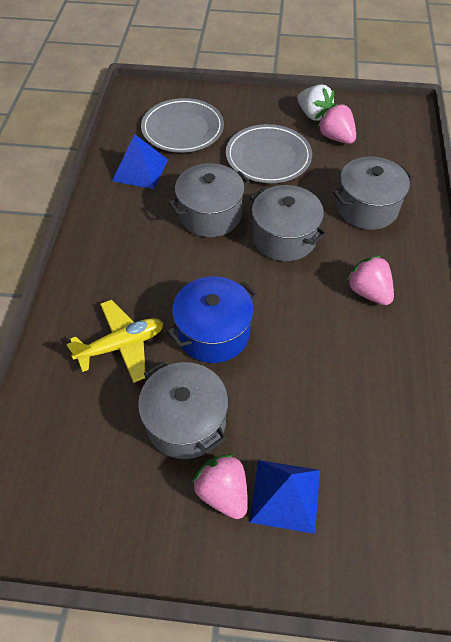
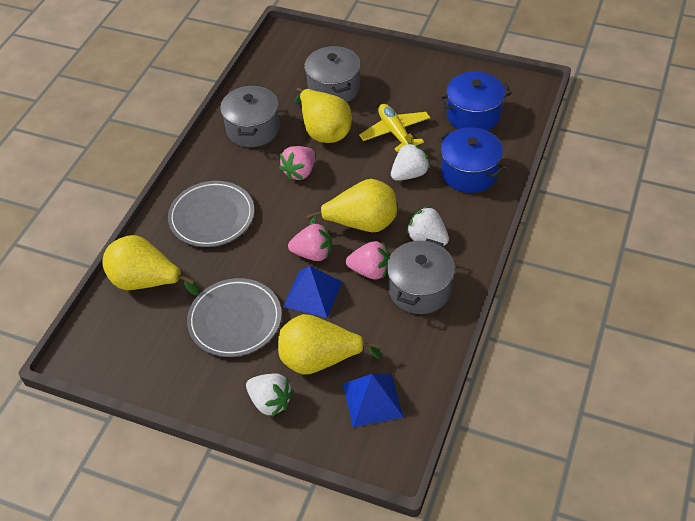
blue pot: 1 -> 2
grey pot: 4 -> 3
white strawberry: 1 -> 3
yellow pear: 0 -> 4

